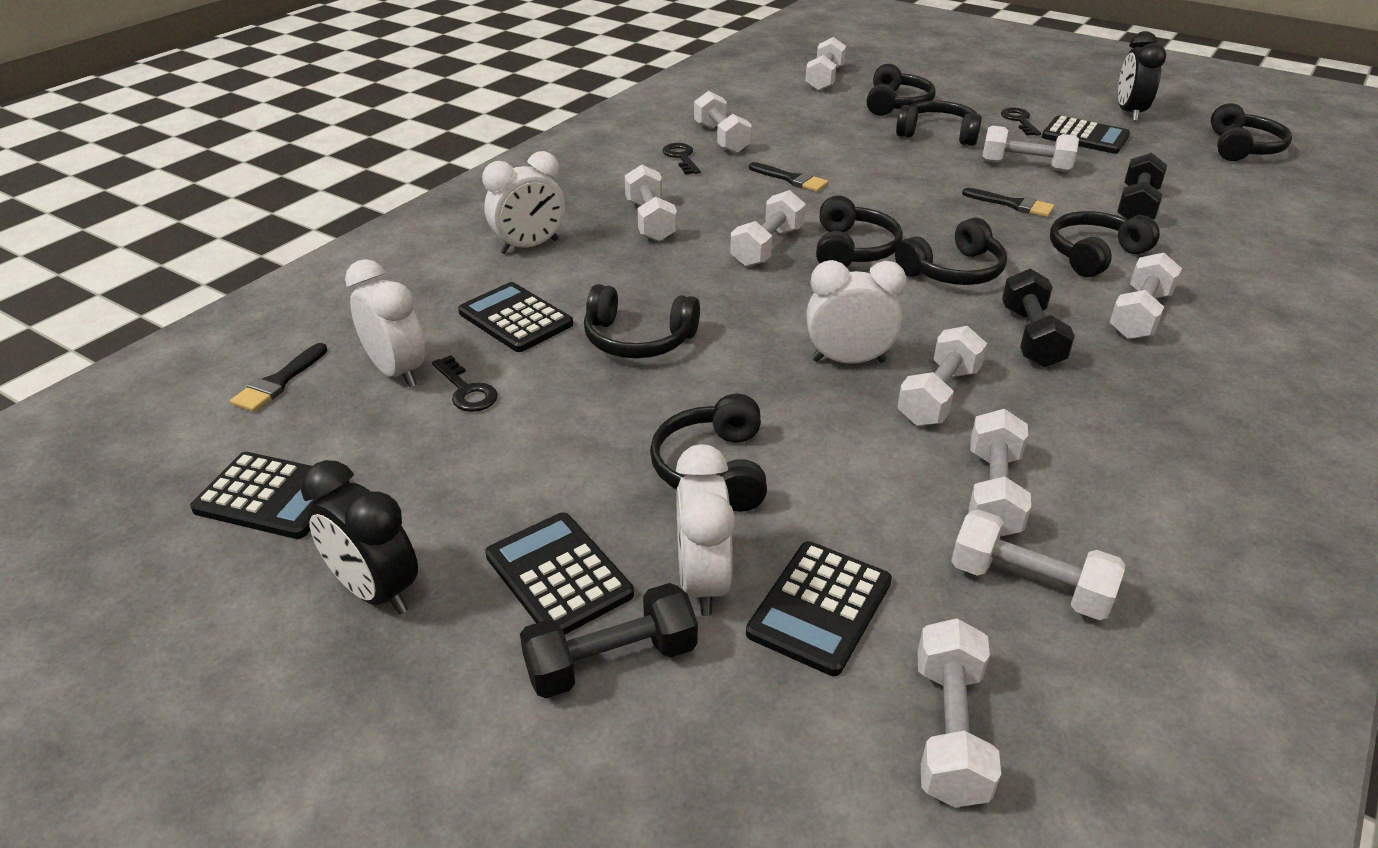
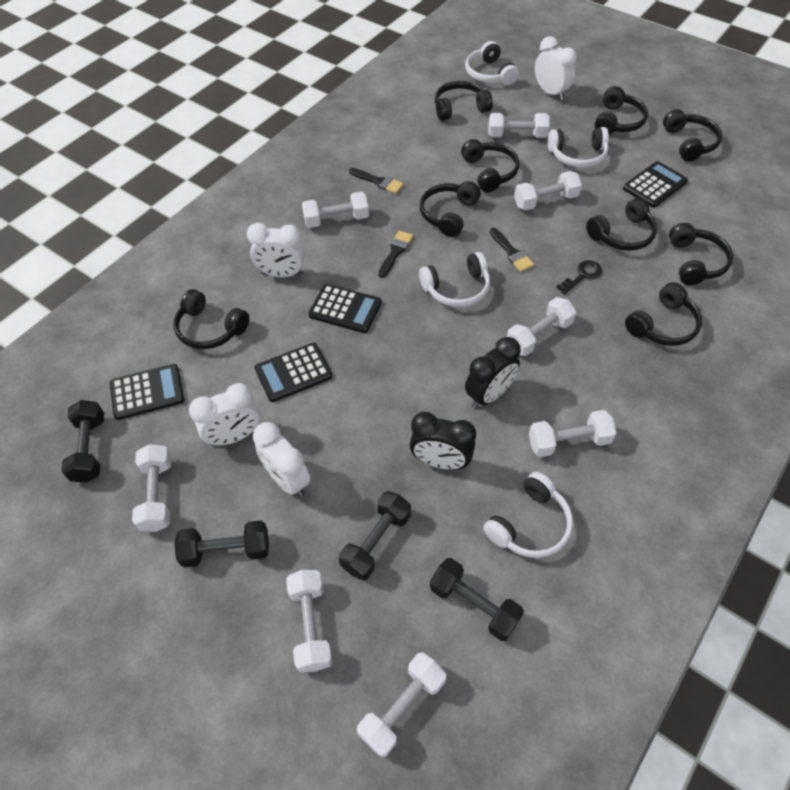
black calculator: 5 -> 4
black dumbbell: 3 -> 4
black headphones: 8 -> 9
black key: 3 -> 1
white dumbbell: 10 -> 8
white headphones: 0 -> 4

